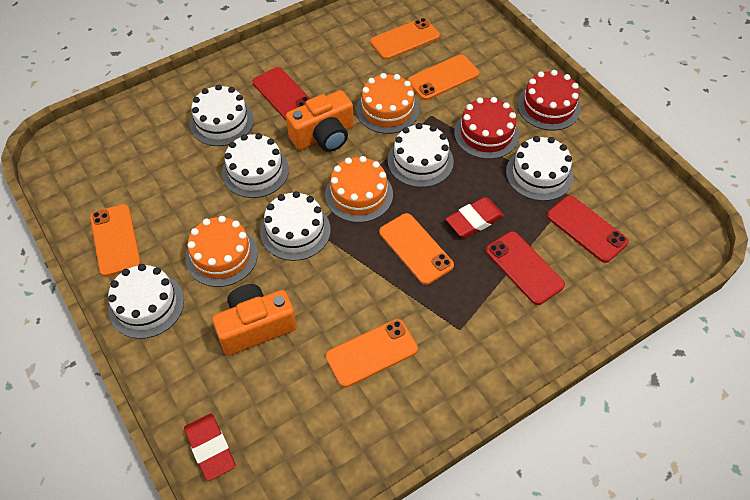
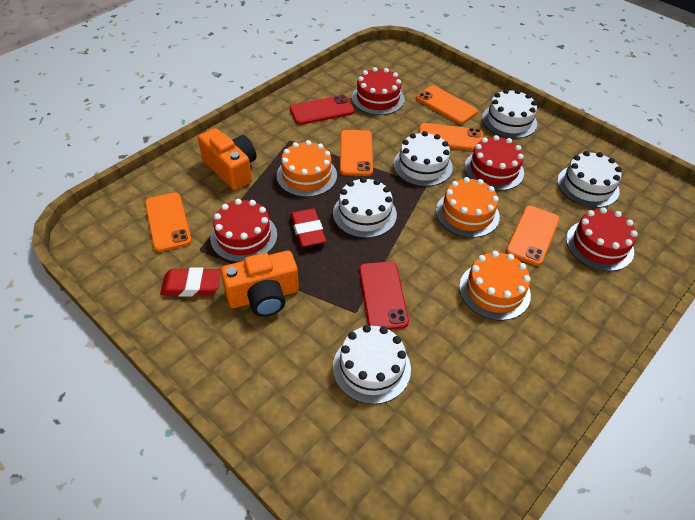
red cake: 2 -> 4
red phone: 3 -> 2
white cake: 6 -> 5

